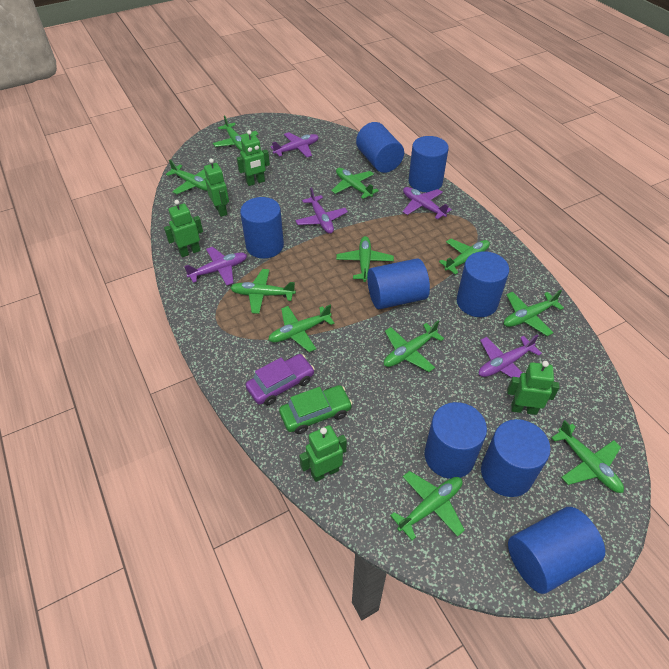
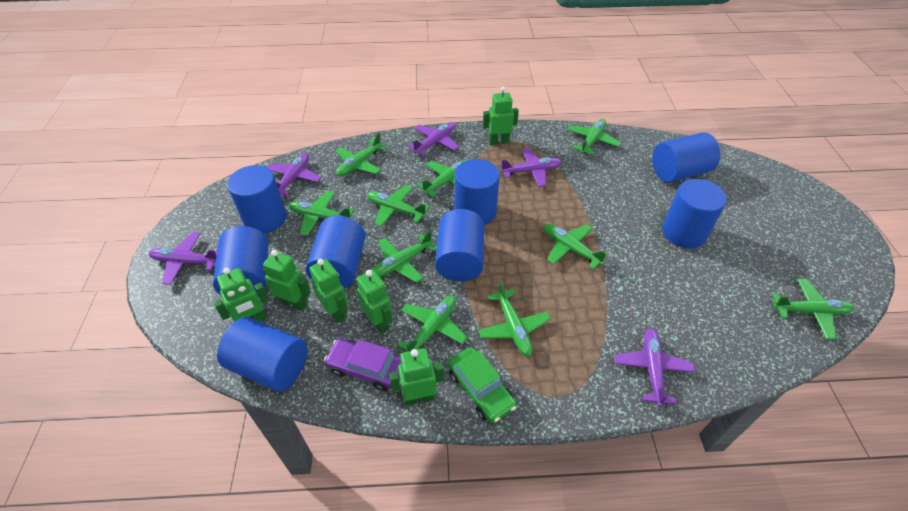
green plane: 11 -> 10
green robot: 5 -> 6

